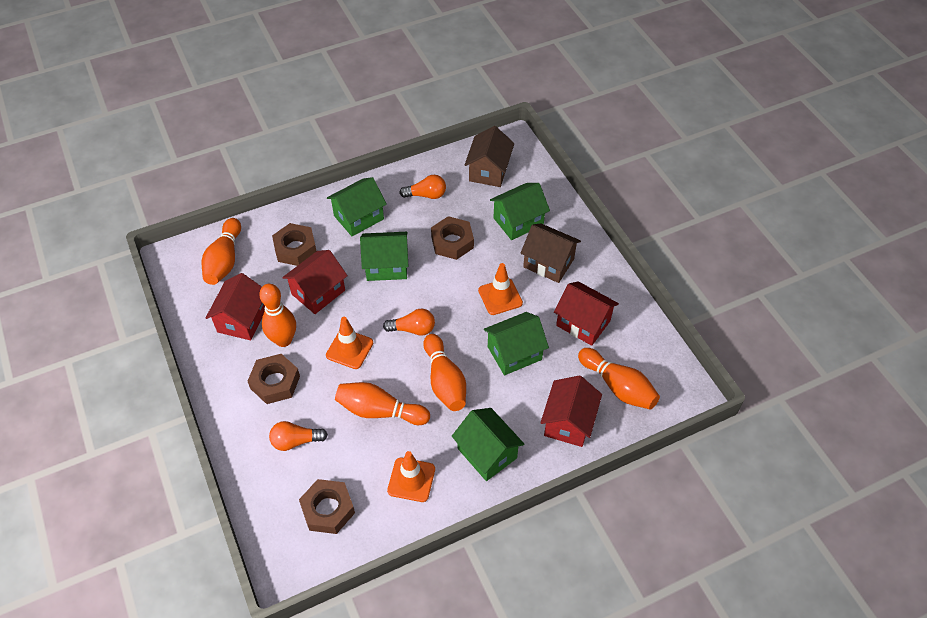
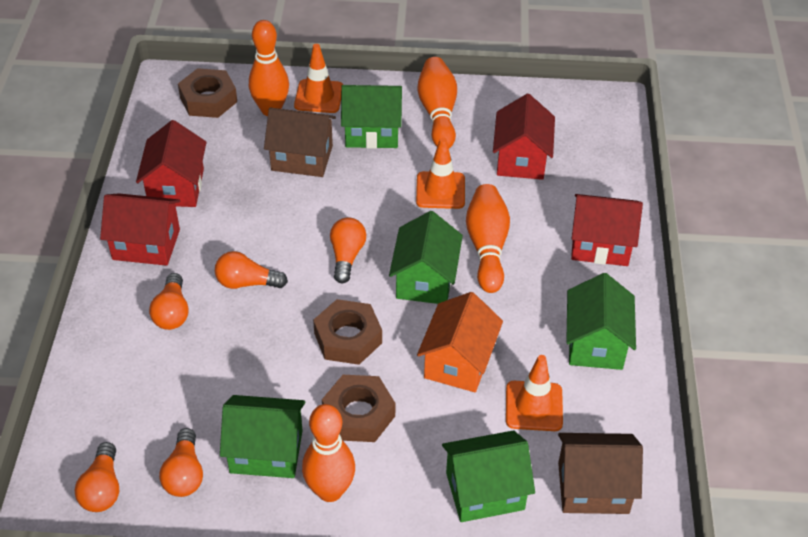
brown nut: 4 -> 3
orange bowling pin: 5 -> 4
orange house: 0 -> 1
orange light bulb: 3 -> 5

